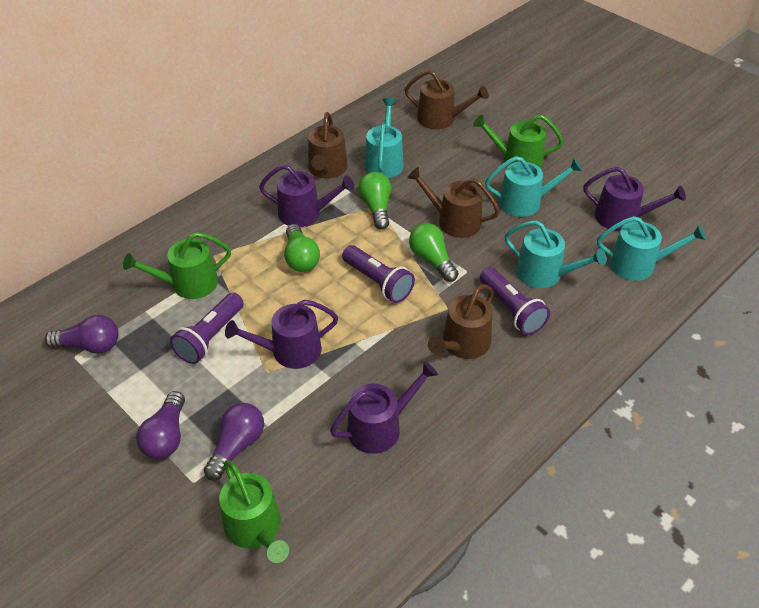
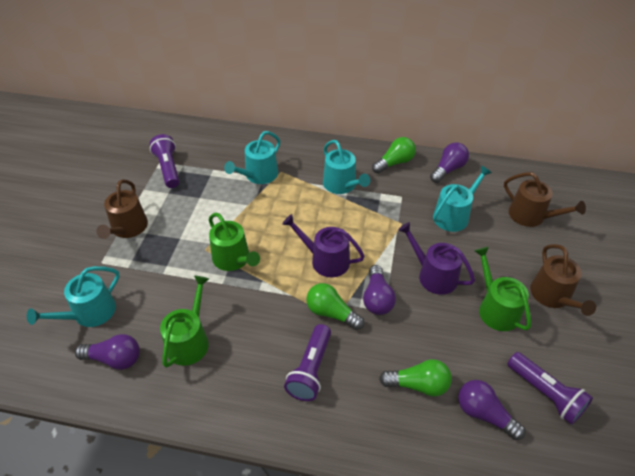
brown watering can: 4 -> 3
purple light bulb: 3 -> 4
purple watering can: 4 -> 2

